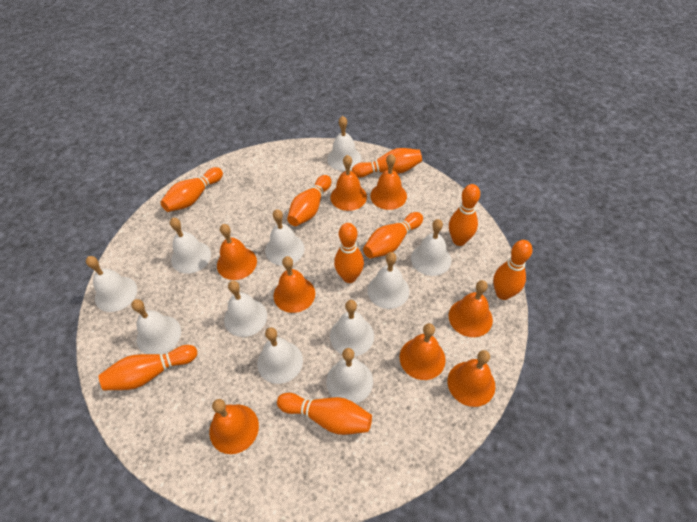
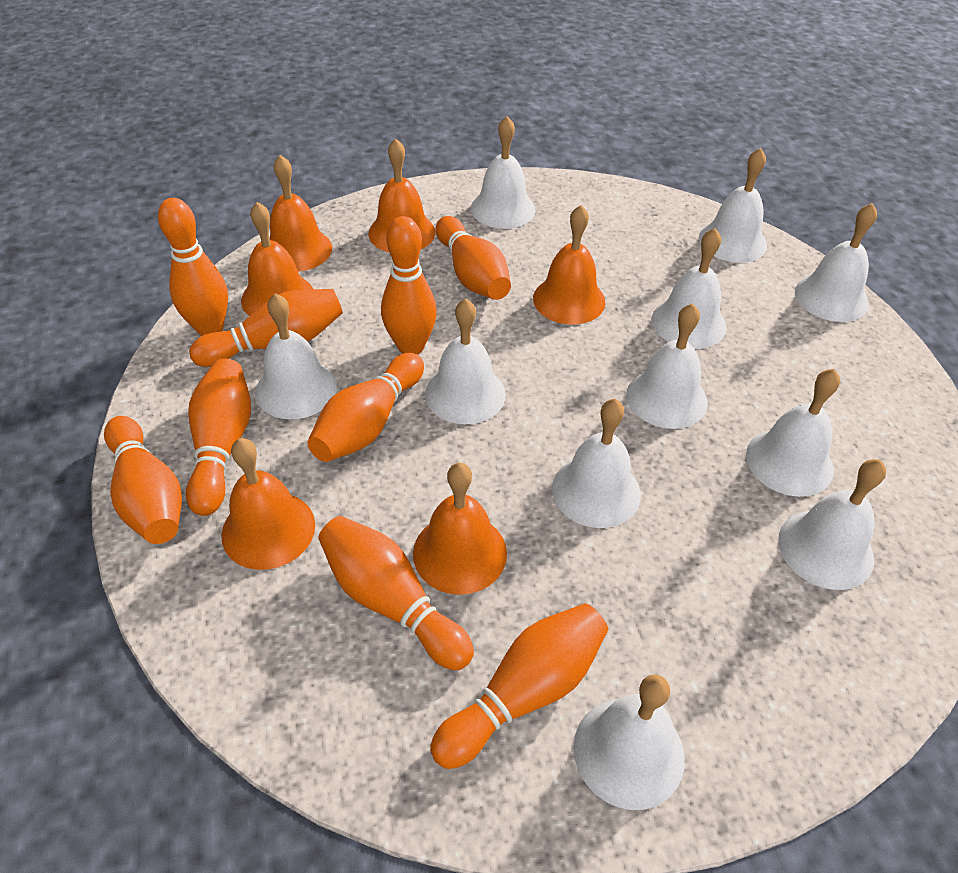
orange bell: 8 -> 6

